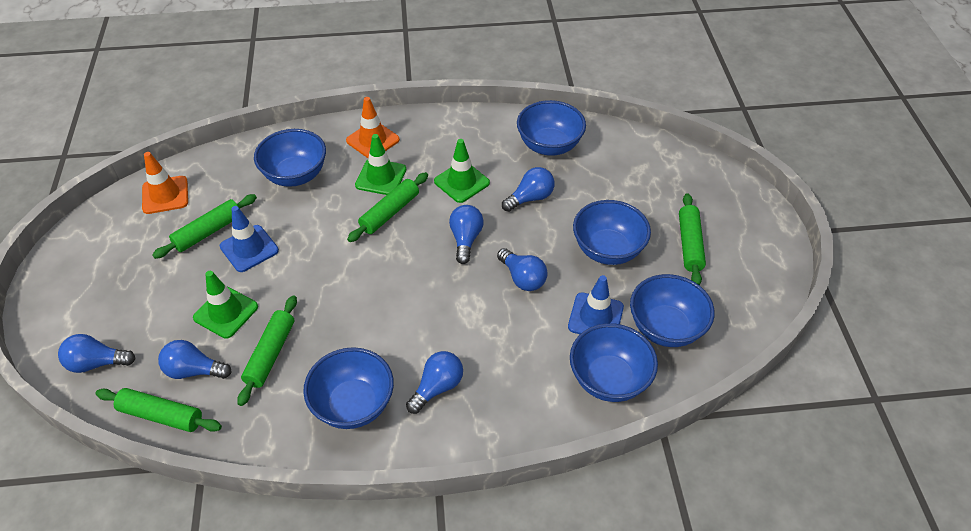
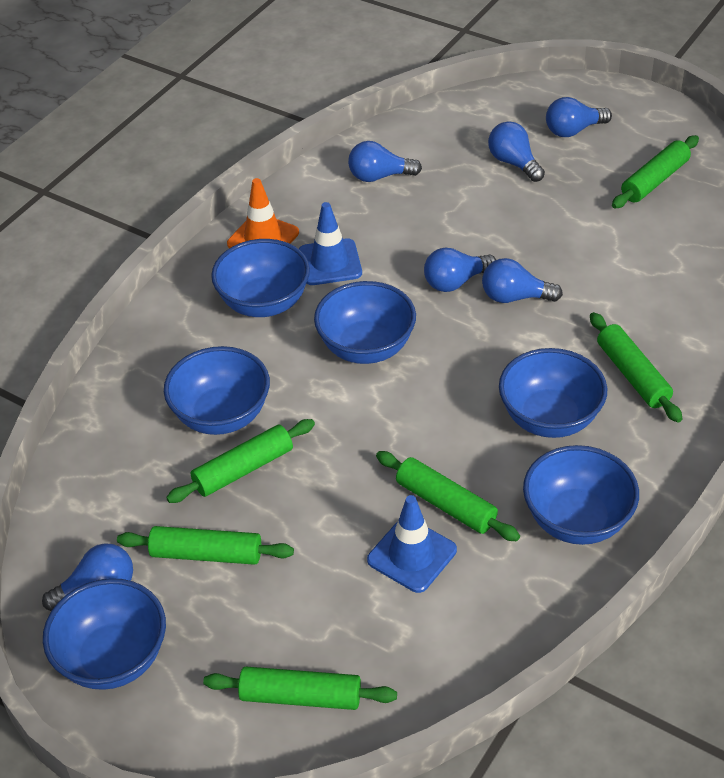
green rolling pin: 5 -> 6
green traffic cone: 3 -> 0
orange traffic cone: 2 -> 1

